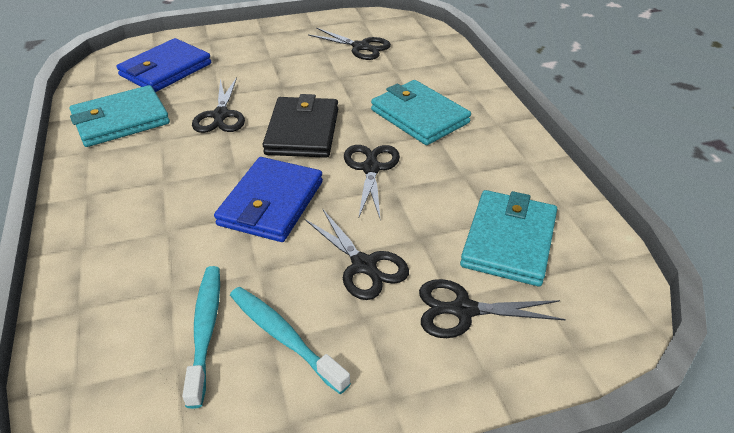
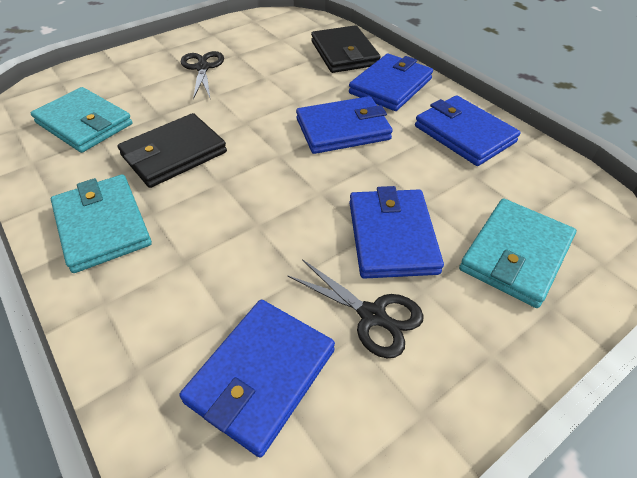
black scissors: 5 -> 2
black wallet: 1 -> 2
blue wallet: 2 -> 5
turquoise toothbrush: 2 -> 0

